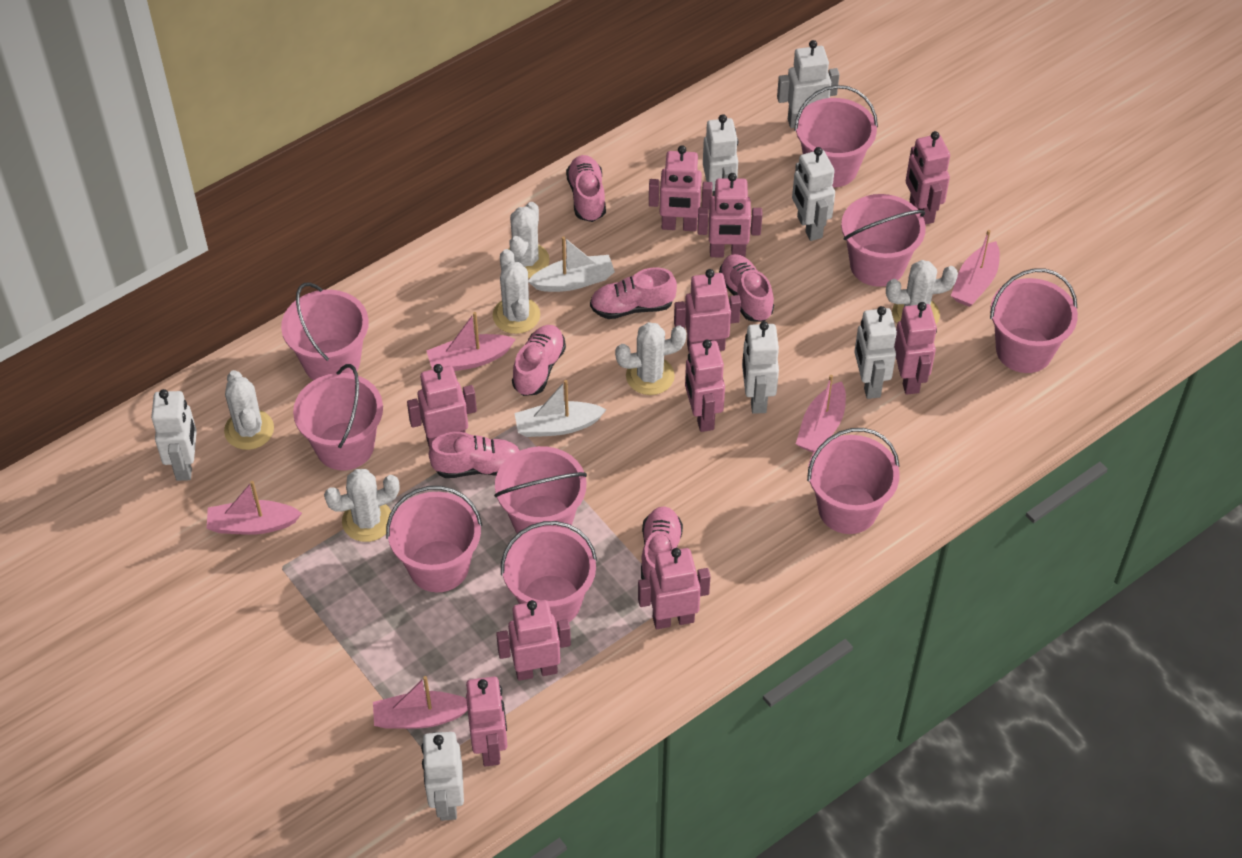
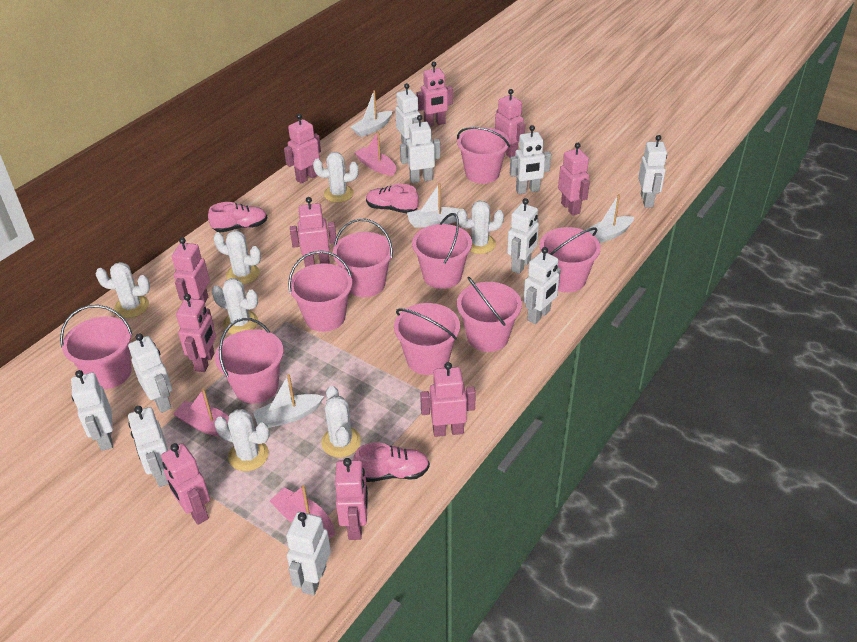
pink boat: 5 -> 3
pink shoe: 6 -> 3
white boat: 2 -> 4
white cactus: 6 -> 7
white robot: 7 -> 10

